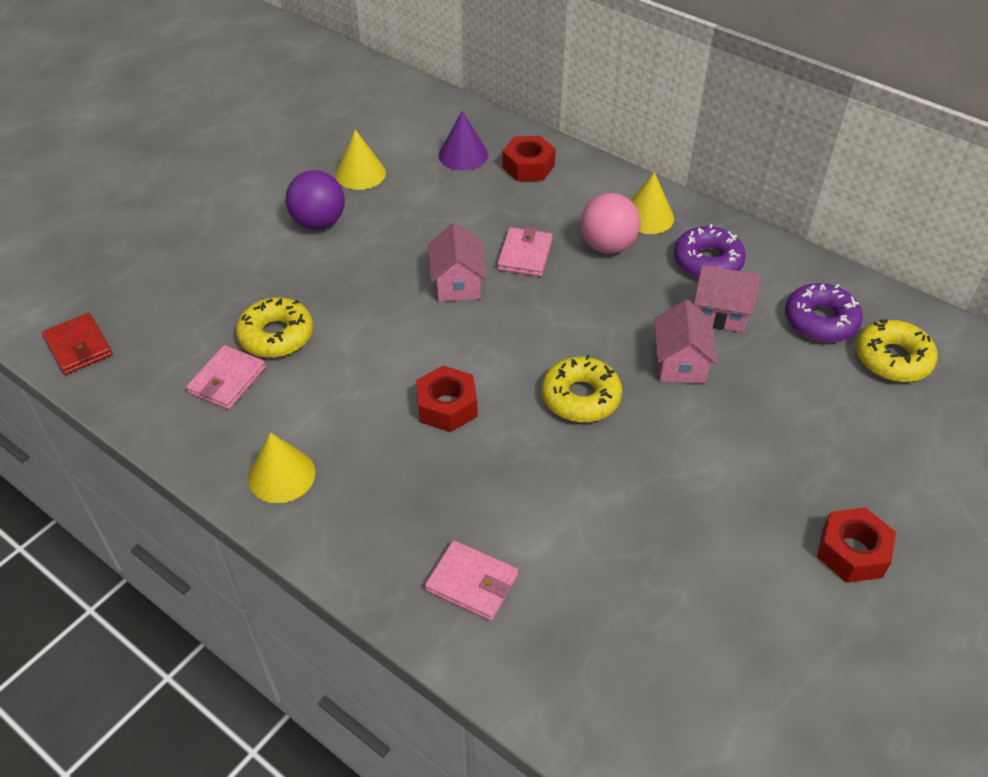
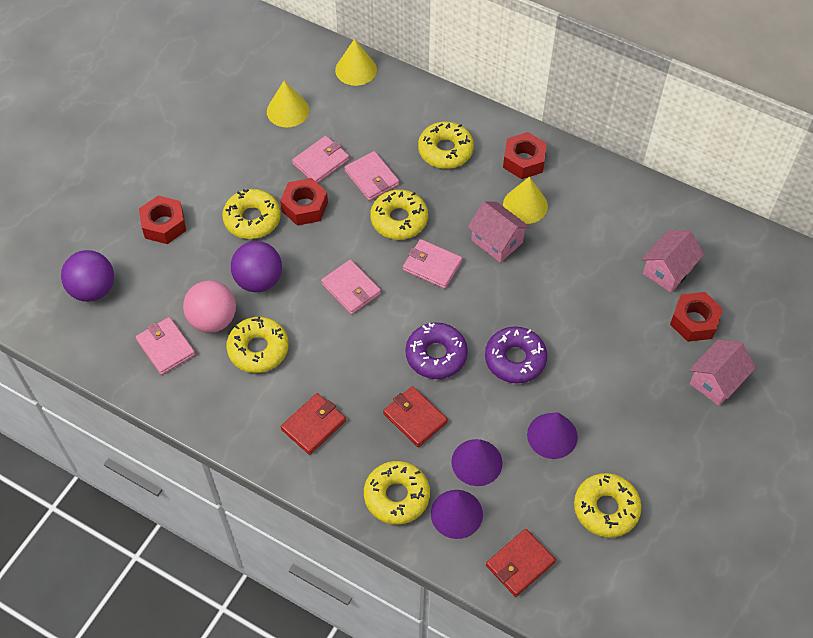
pink wallet: 3 -> 5
purple ball: 1 -> 2
purple cone: 1 -> 3
red nut: 3 -> 4
red wallet: 1 -> 3
yellow donut: 3 -> 6

